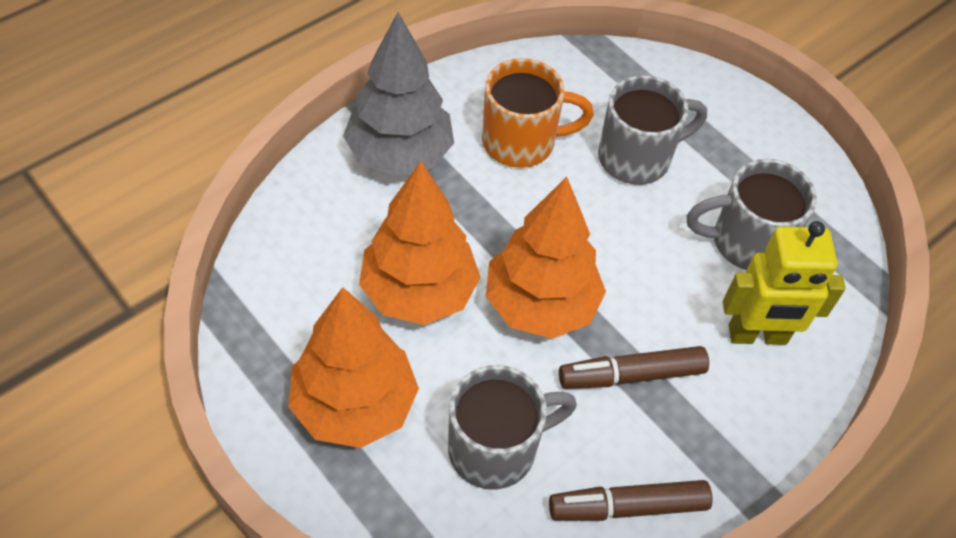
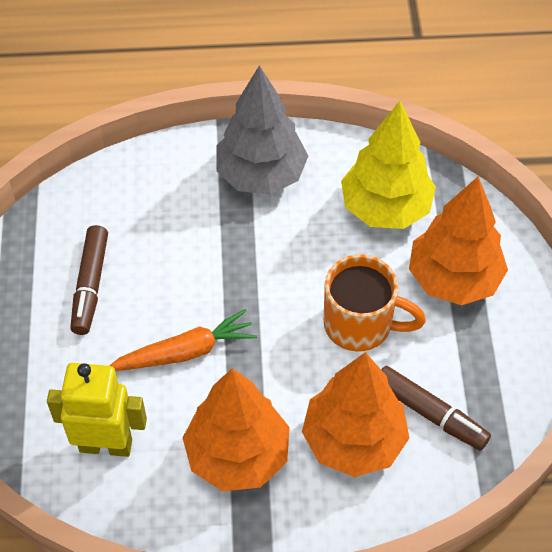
grey mug: 3 -> 0
orange carrot: 0 -> 1
yellow tree: 0 -> 1

